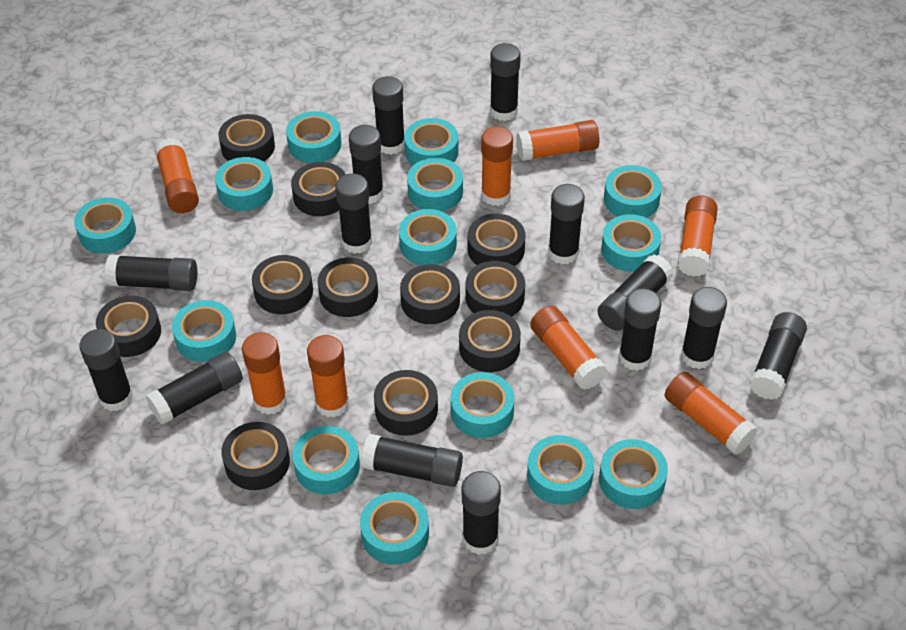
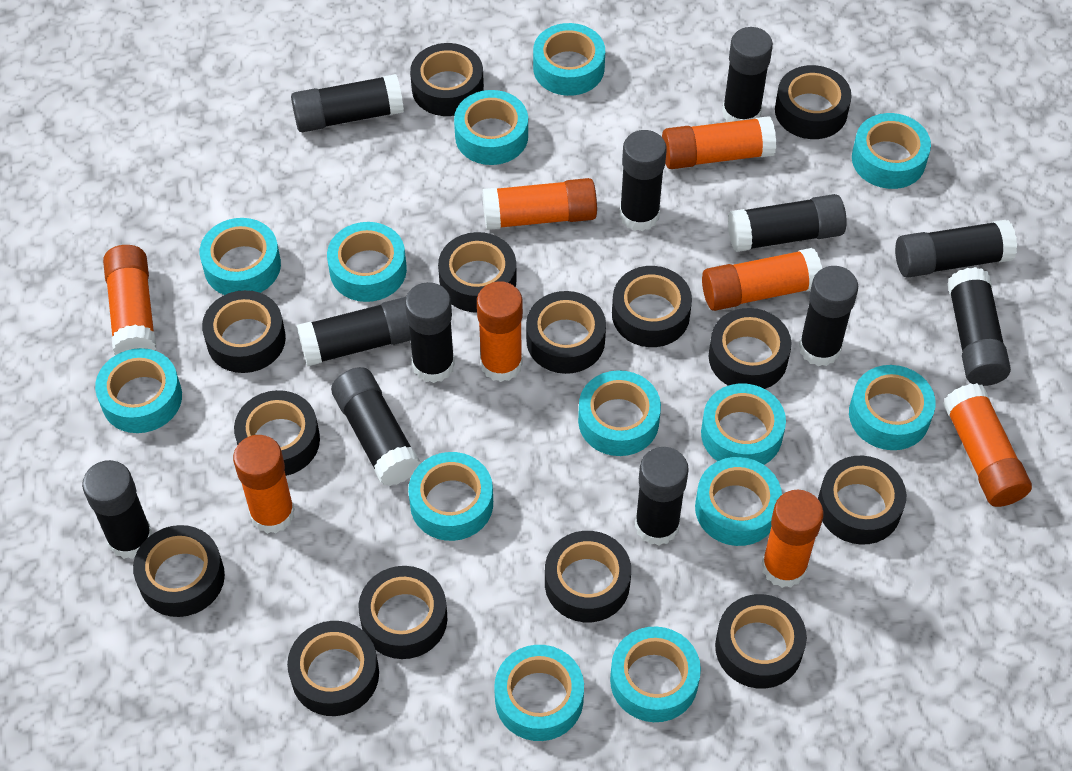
black glue stick: 14 -> 12
black tape: 11 -> 14
turquoise tape: 14 -> 13

